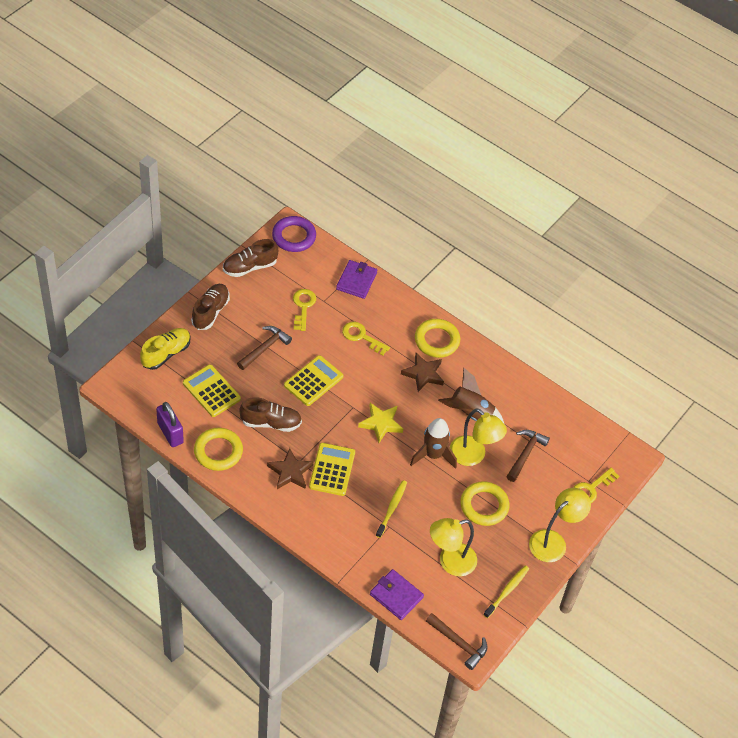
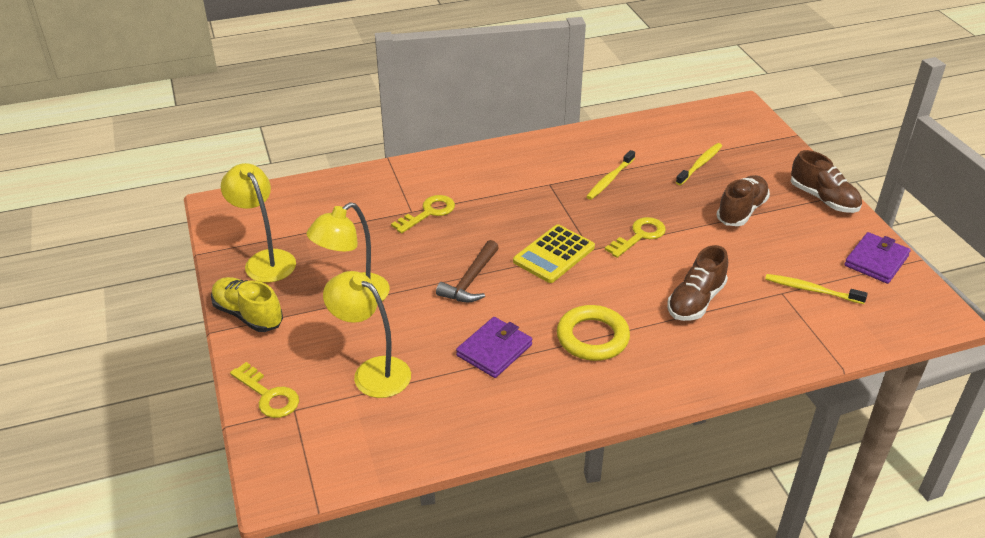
brown hammer: 3 -> 1
brown rocket: 2 -> 0
brown star: 2 -> 0
purple padlock: 1 -> 0
purple ring: 1 -> 0
yellow calculator: 3 -> 1
yellow ring: 3 -> 1
yellow star: 1 -> 0
yellow toothbrush: 2 -> 3

